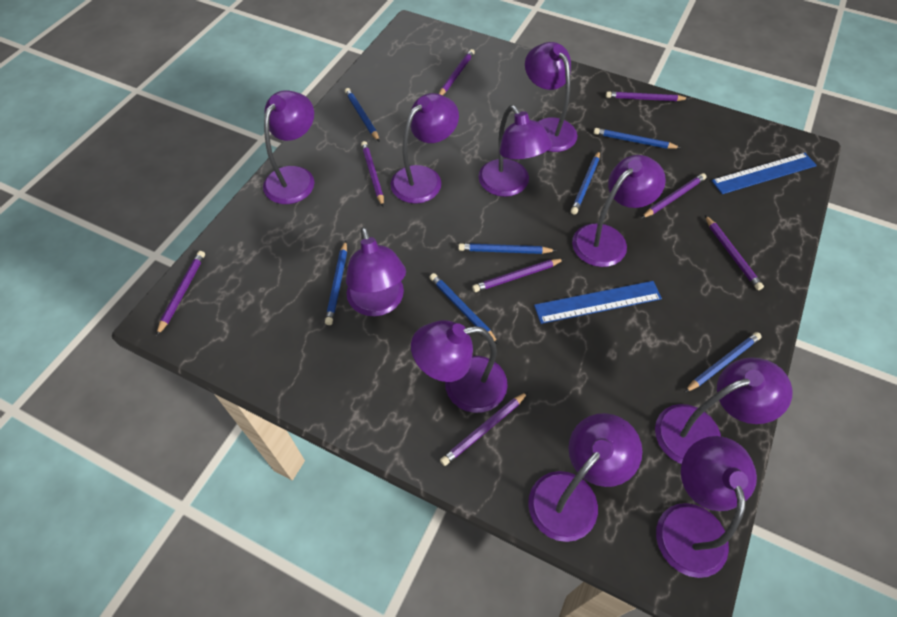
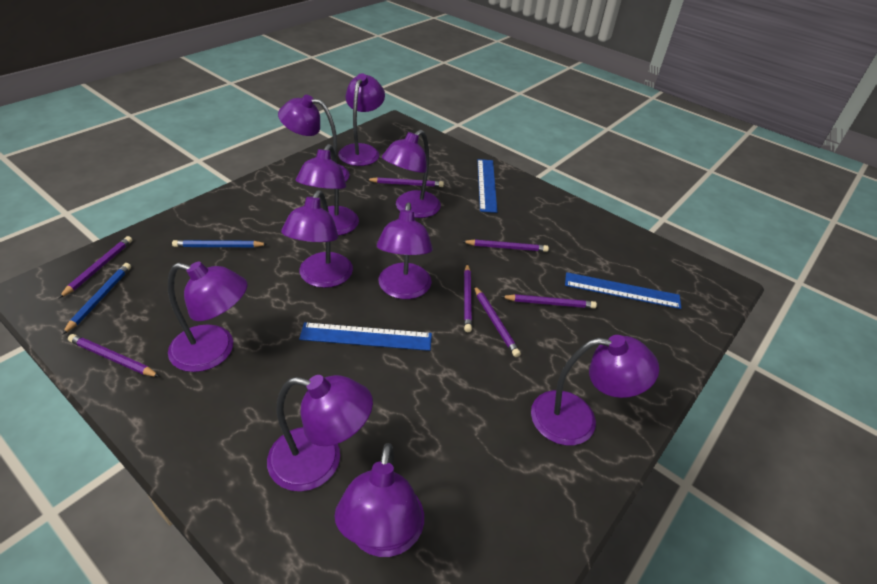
blue pencil: 7 -> 2
blue ruler: 2 -> 3
purple pencil: 8 -> 7

